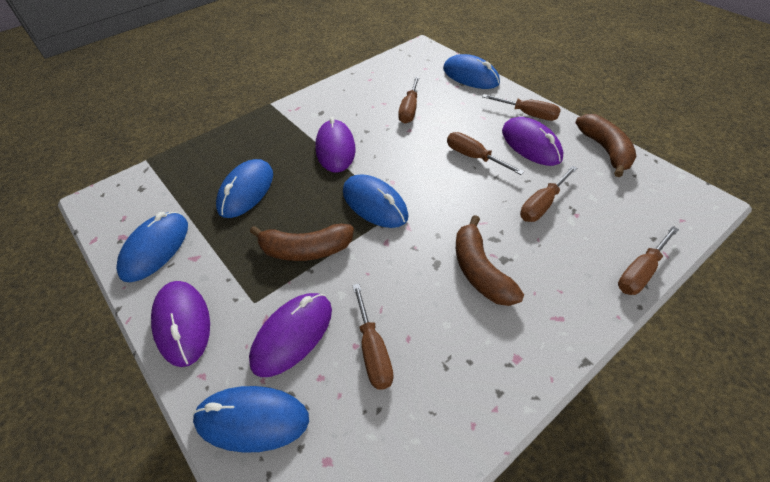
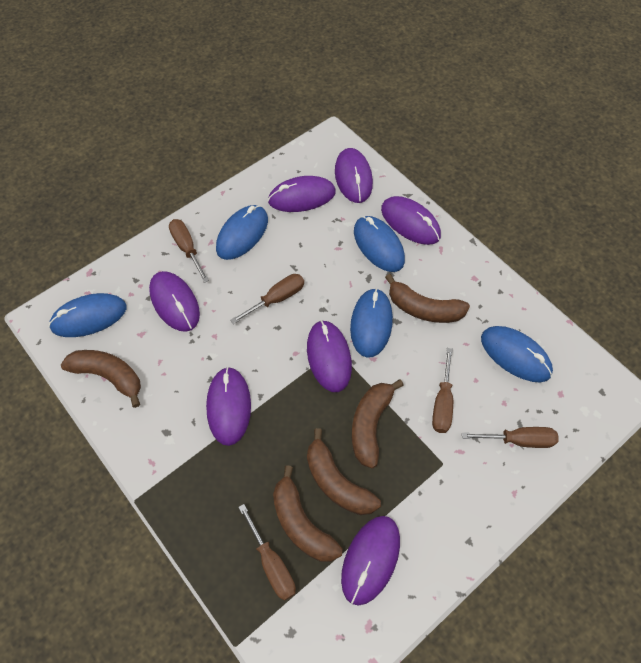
brown banana: 3 -> 5
brown screwdriver: 6 -> 5
purple mouse: 4 -> 7

